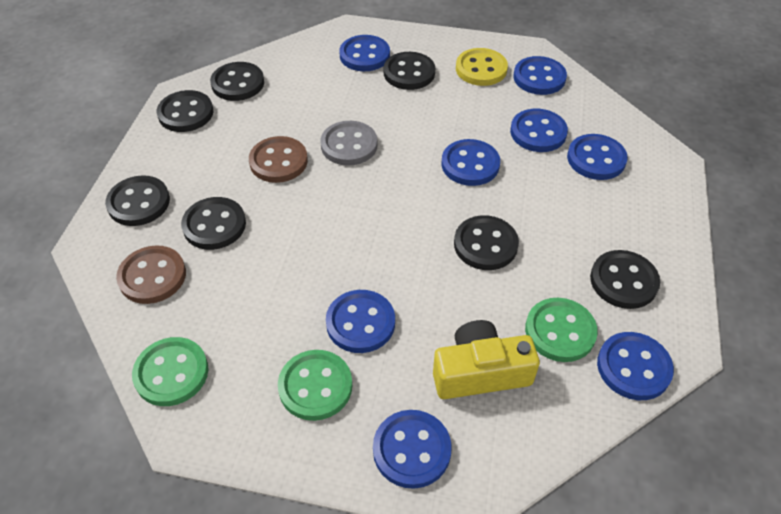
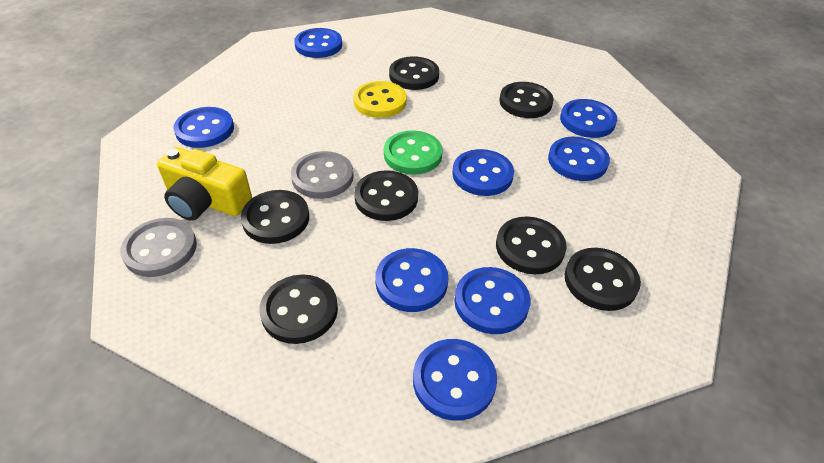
brown button: 2 -> 0
green button: 3 -> 1
grey button: 1 -> 2

